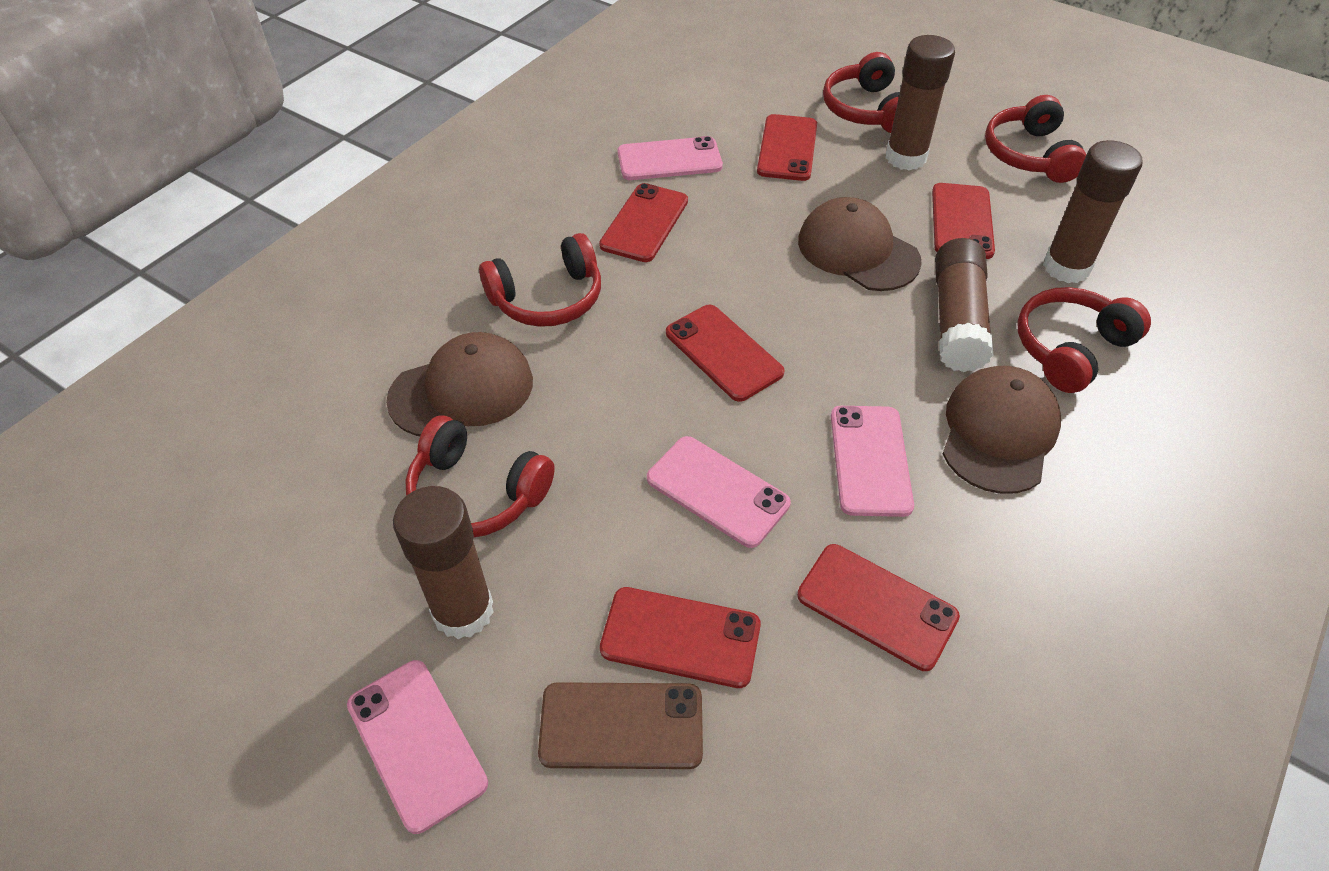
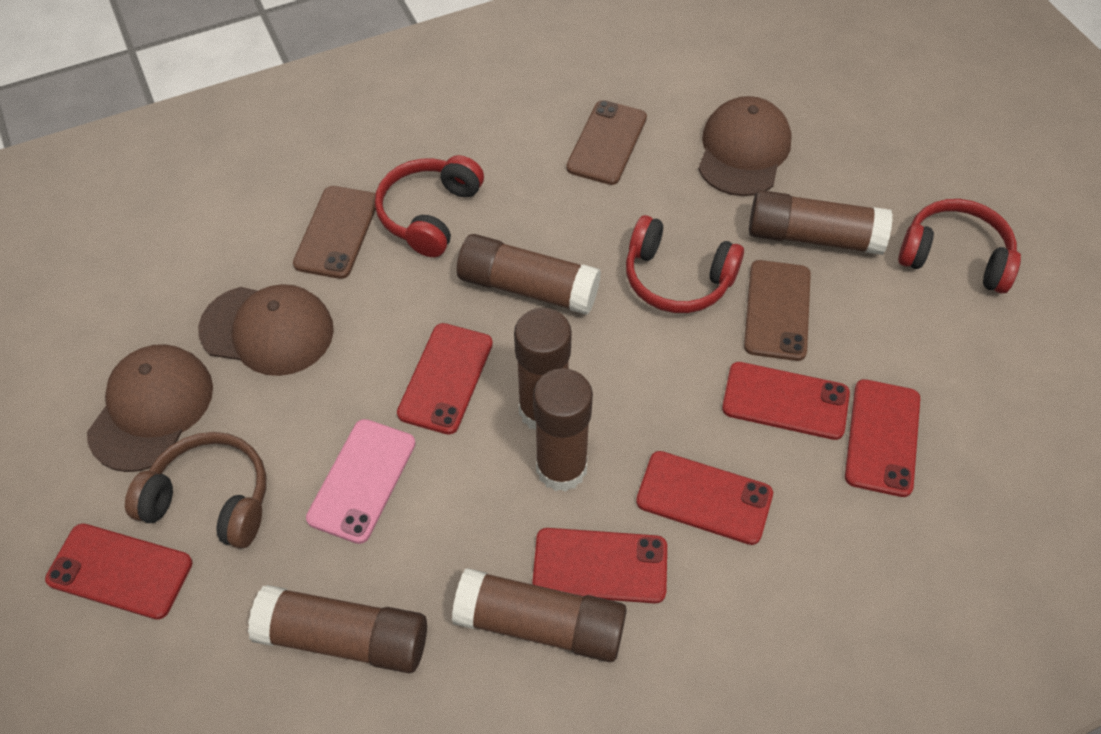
brown glue stick: 4 -> 6
brown headphones: 0 -> 1
brown phone: 1 -> 3
pink phone: 4 -> 1
red headphones: 5 -> 3

